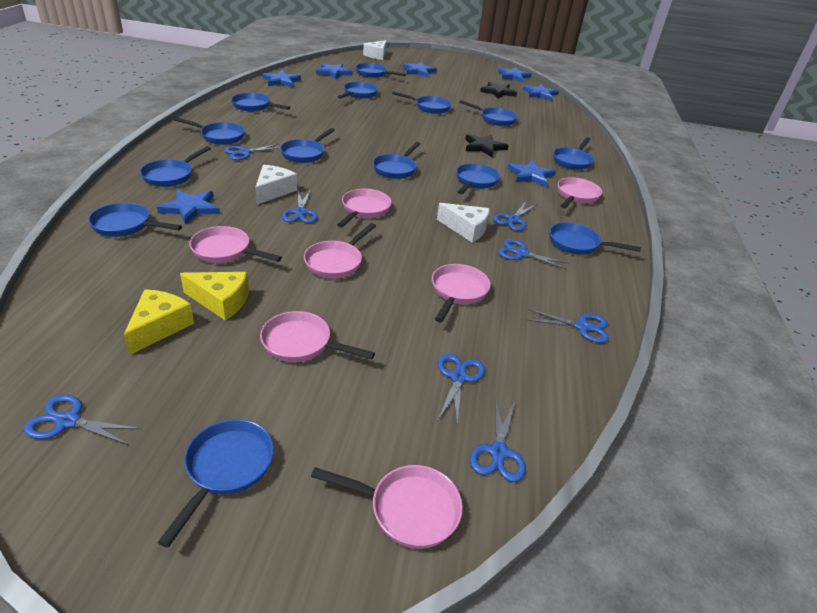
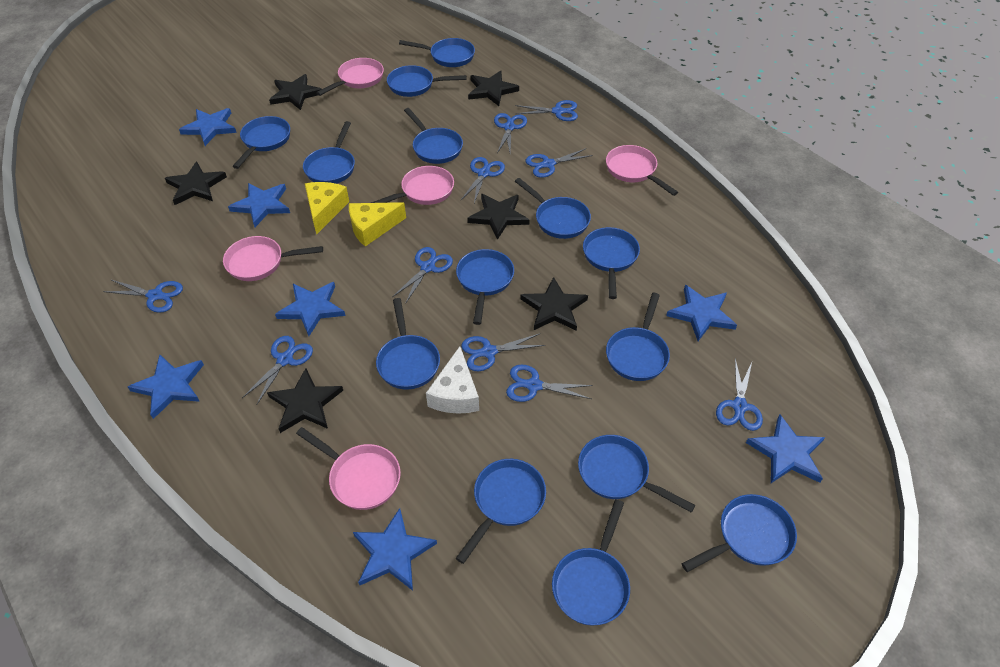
black star: 2 -> 6
blue scissors: 8 -> 10
pink pan: 7 -> 5
white cheese: 3 -> 1

